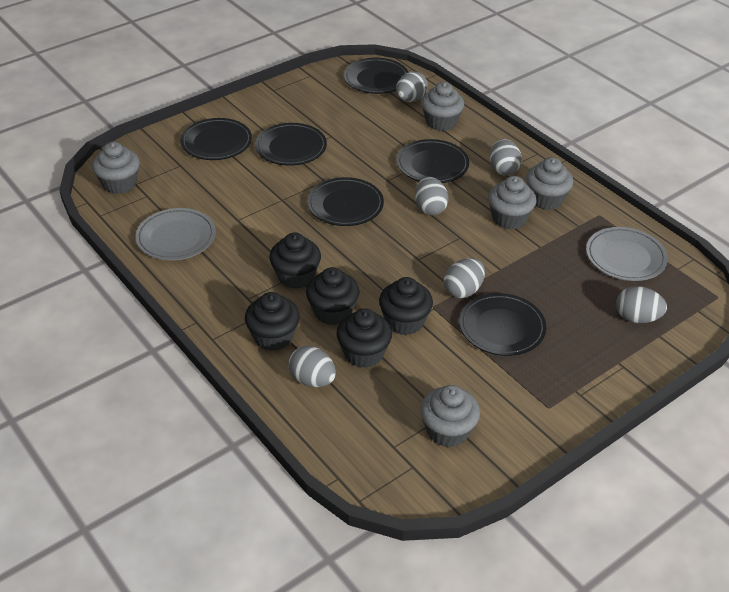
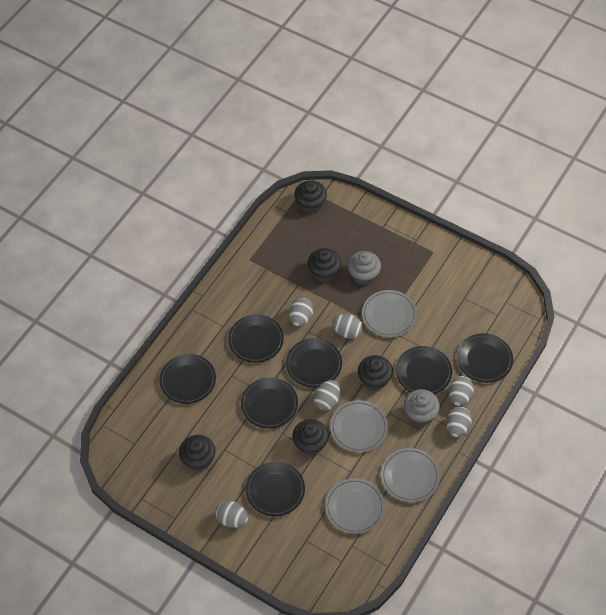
black plate: 6 -> 7
grey cupcake: 5 -> 2
grey plate: 2 -> 4

